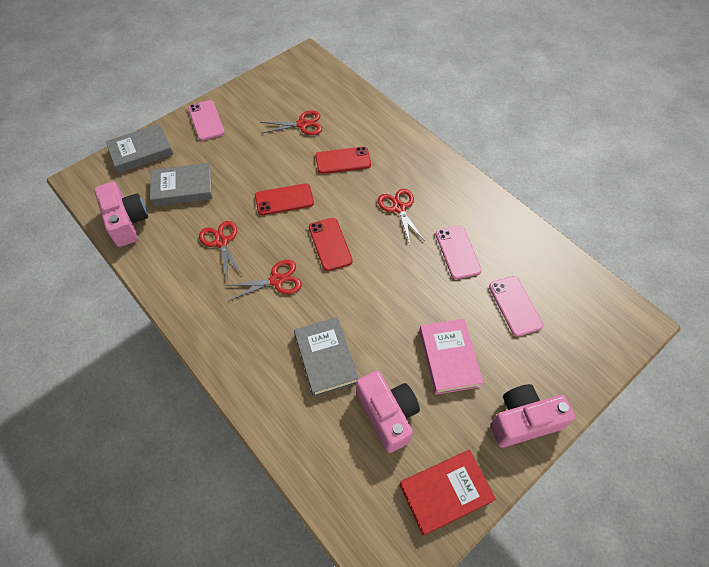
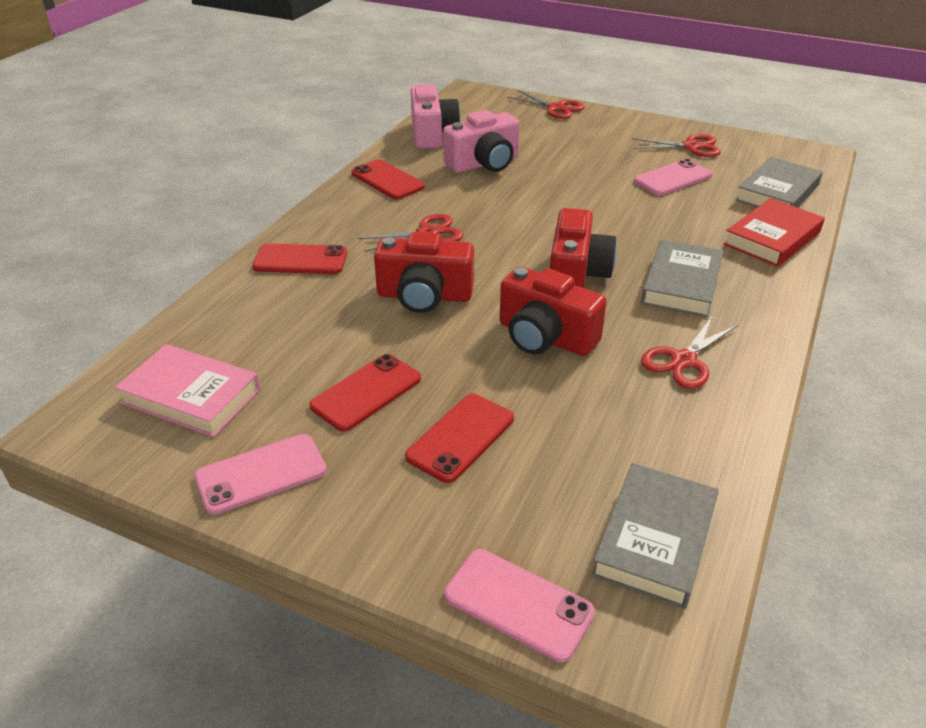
pink camera: 3 -> 2
red camera: 0 -> 3
red phone: 3 -> 4

